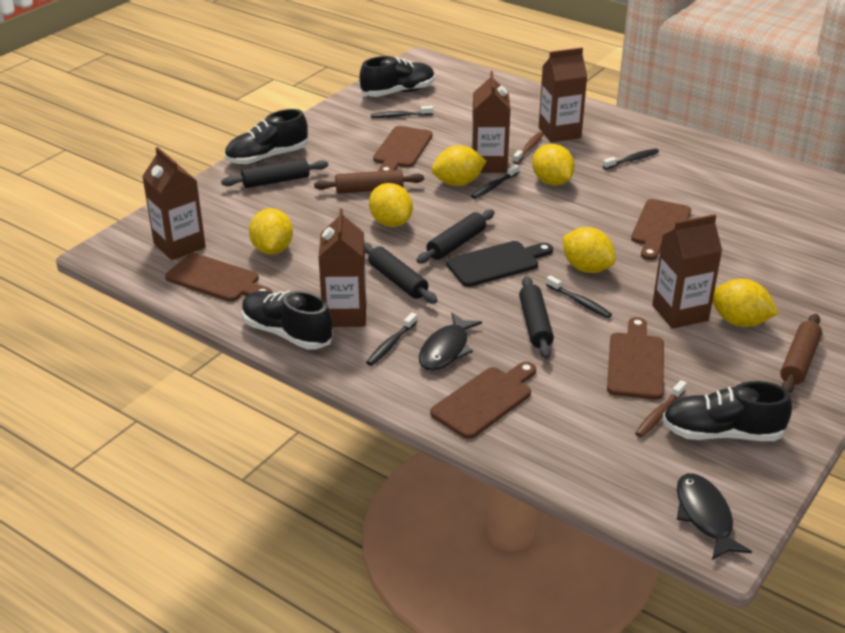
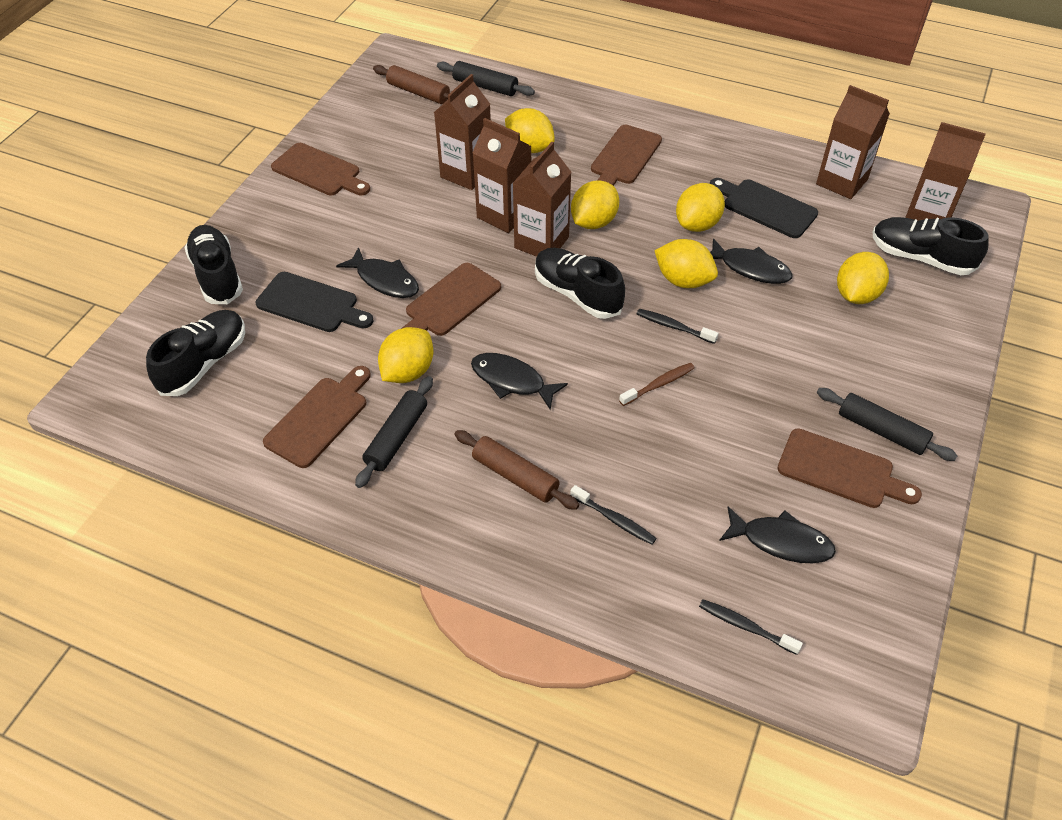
black cutting board: 1 -> 2
black fish: 2 -> 4
black rolling pin: 4 -> 3
black toothbrush: 5 -> 3
brown toothbrush: 2 -> 1

